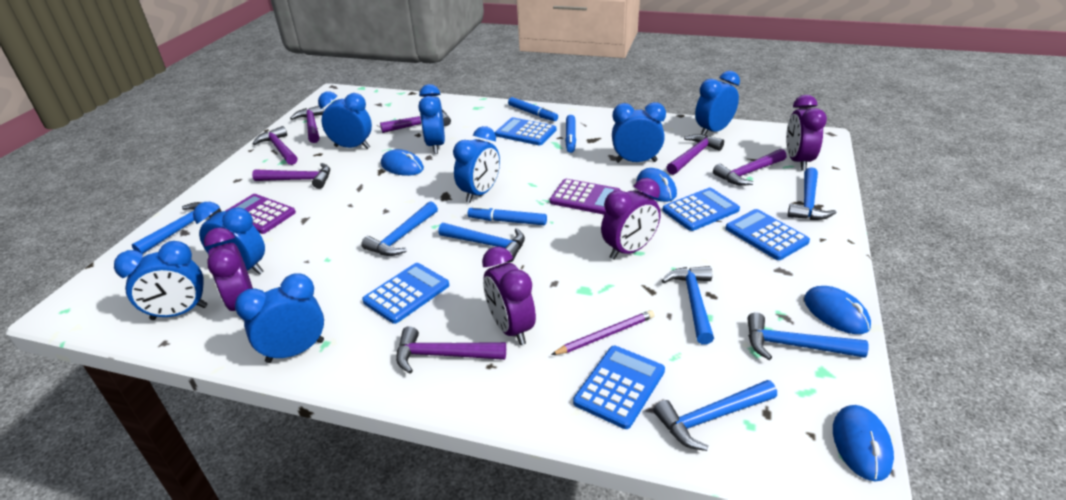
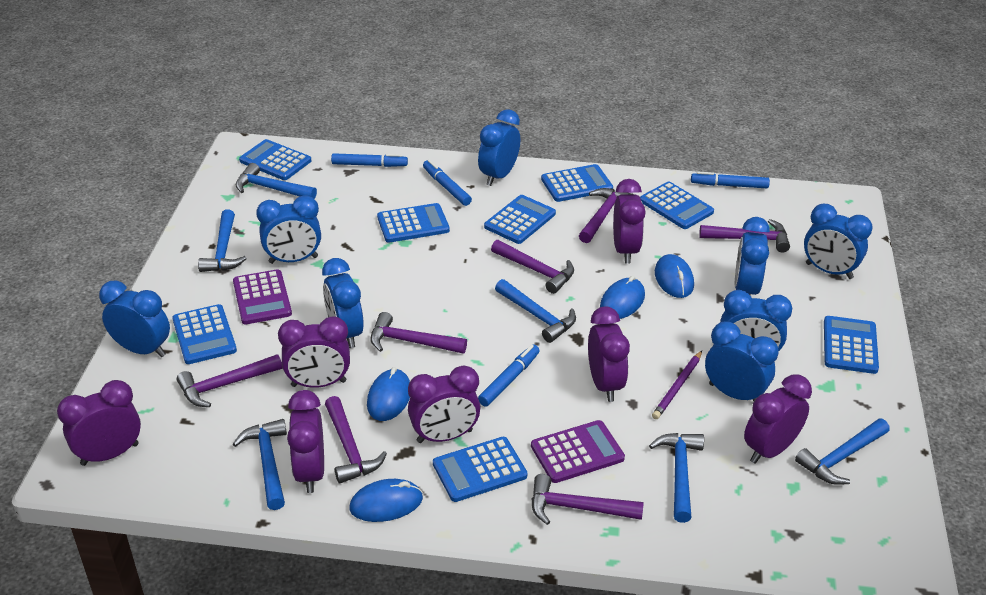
blue calculator: 5 -> 8
blue hammer: 7 -> 6
blue marker: 3 -> 4
purple clock: 4 -> 7

